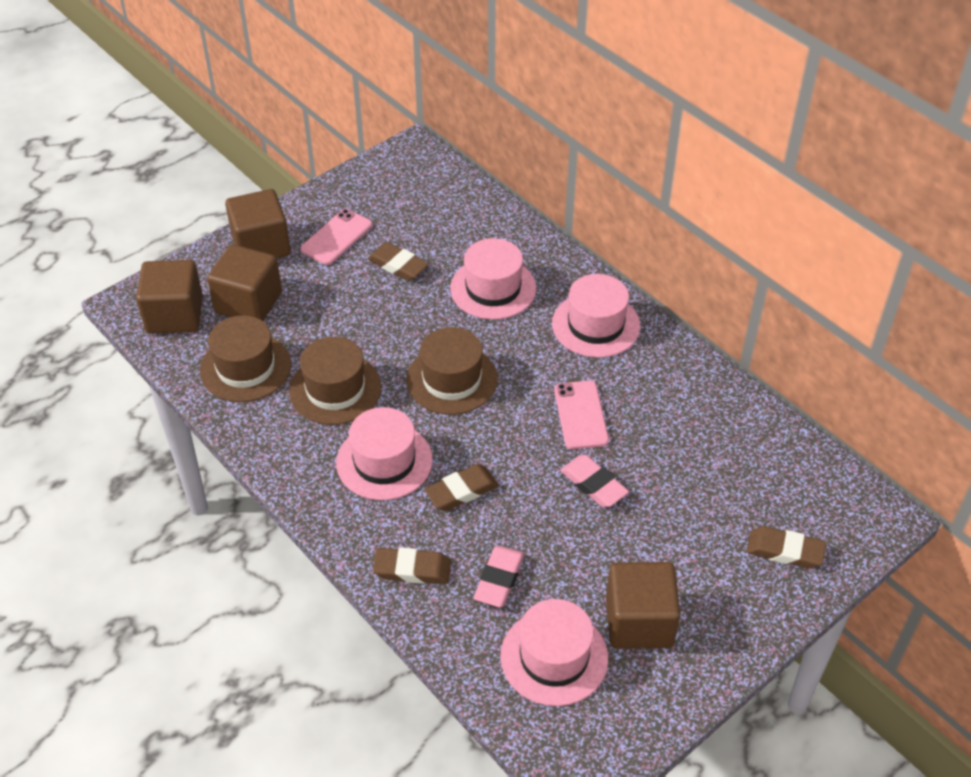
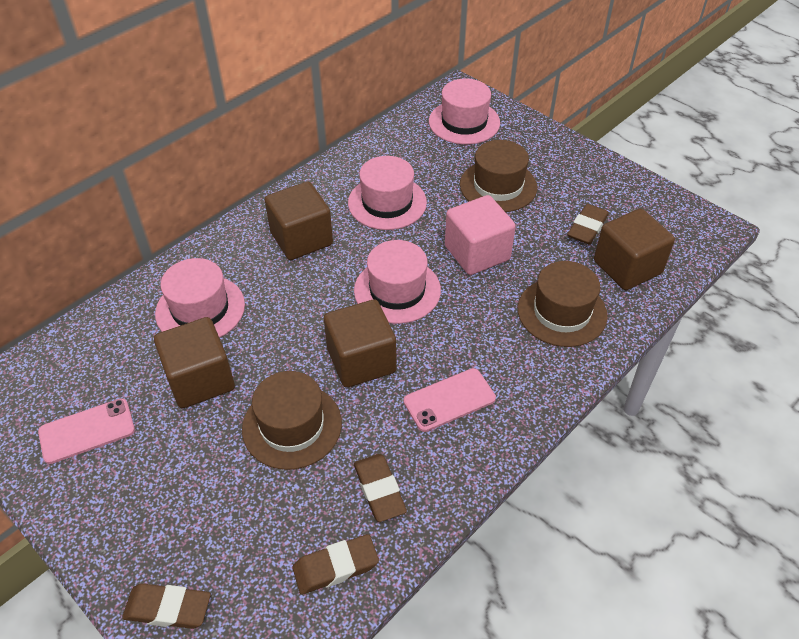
pink cube: 0 -> 1
pink eraser: 2 -> 0

